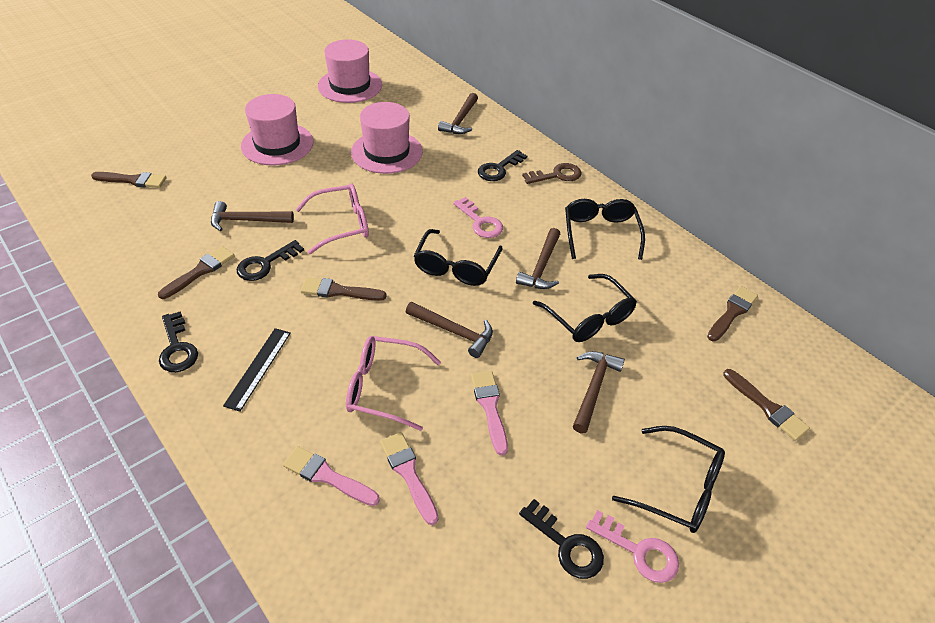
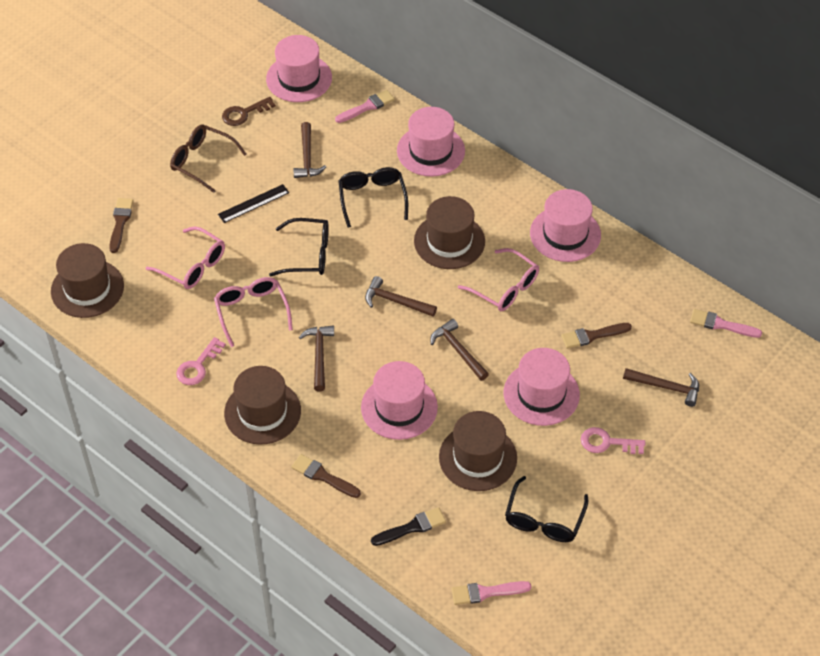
black brush: 0 -> 1
black glasses: 4 -> 3
black key: 4 -> 0
brown brush: 5 -> 3
brown glasses: 0 -> 1
brown hat: 0 -> 4
pink glasses: 2 -> 3
pink hat: 3 -> 5

